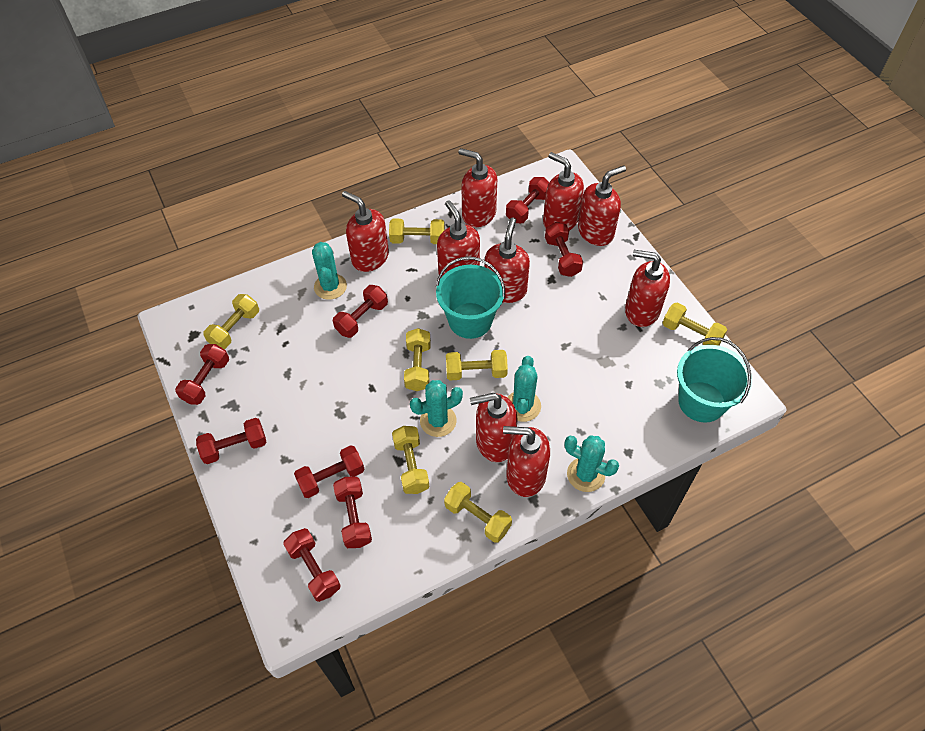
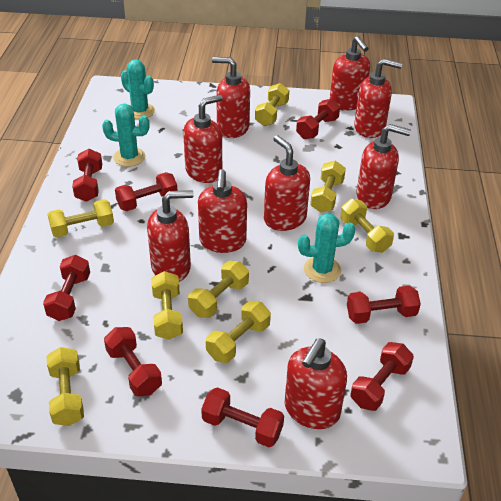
turquoise bucket: 2 -> 0
turquoise cactus: 4 -> 3
yellow dumbbell: 7 -> 8

